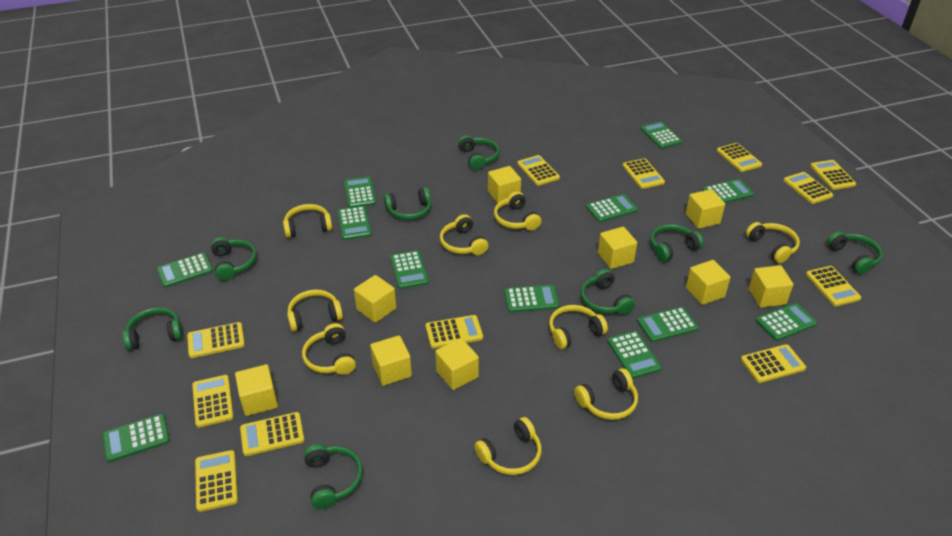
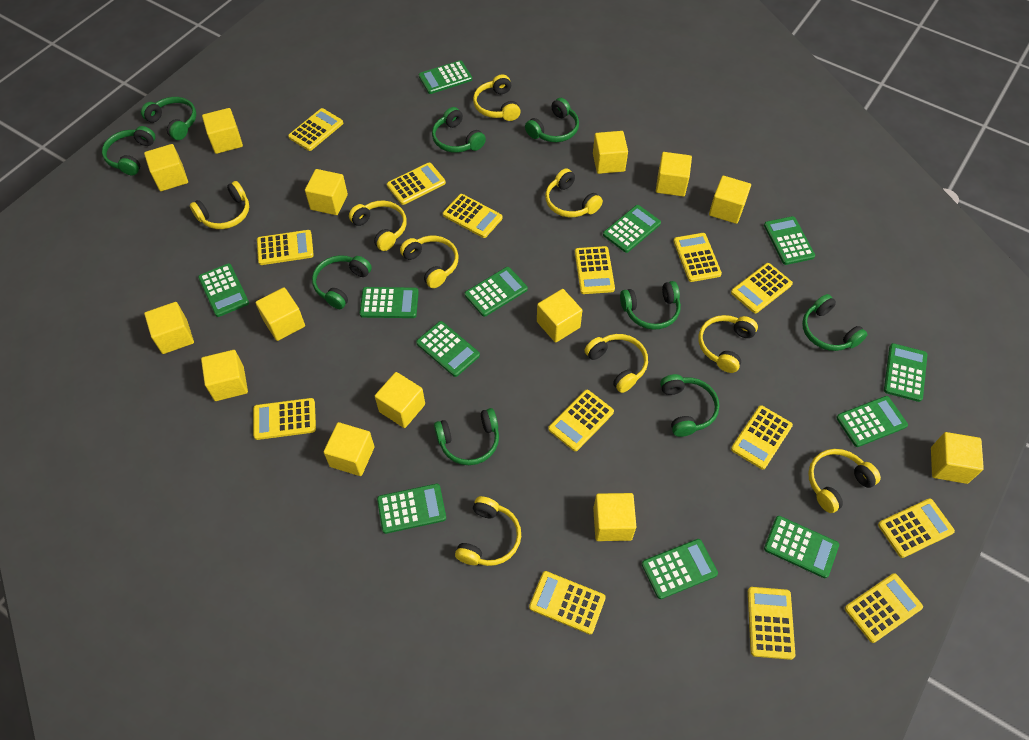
green headphones: 8 -> 9
yellow calculator: 12 -> 14
yellow cube: 9 -> 14

